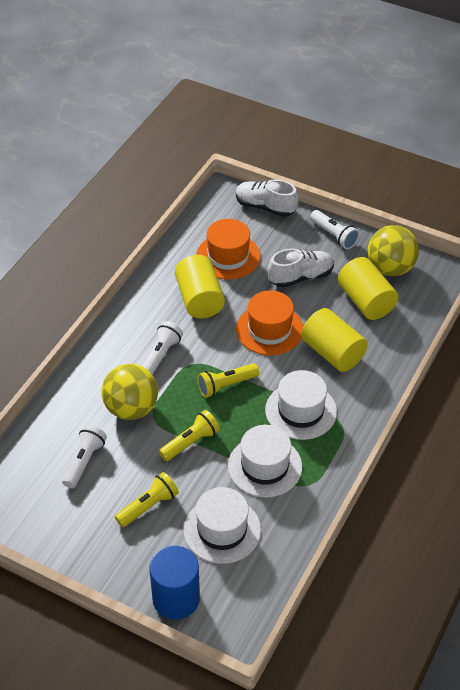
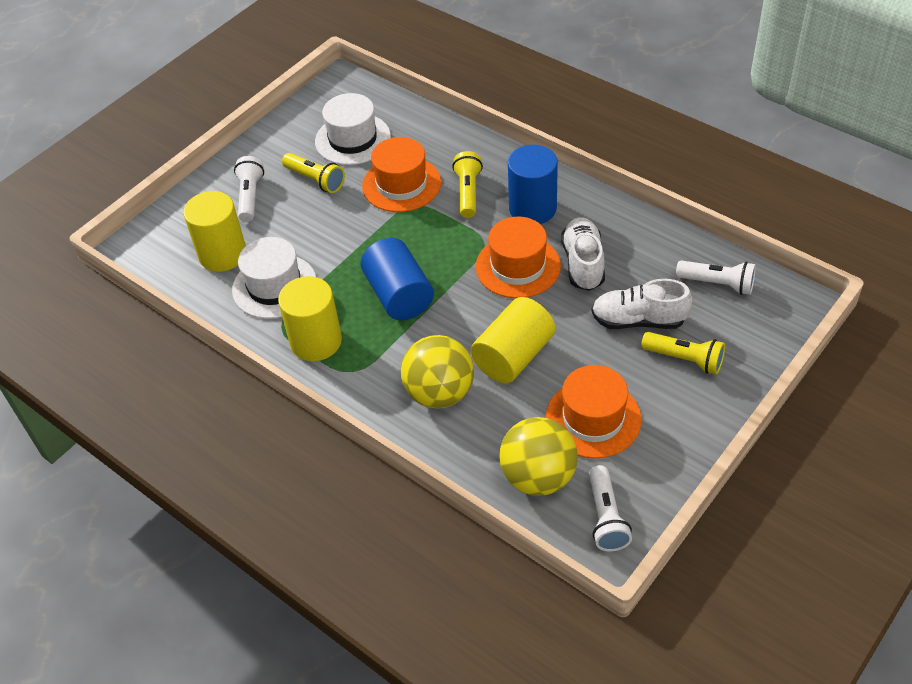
blue cylinder: 1 -> 2
orange hat: 2 -> 3
white hat: 3 -> 2

